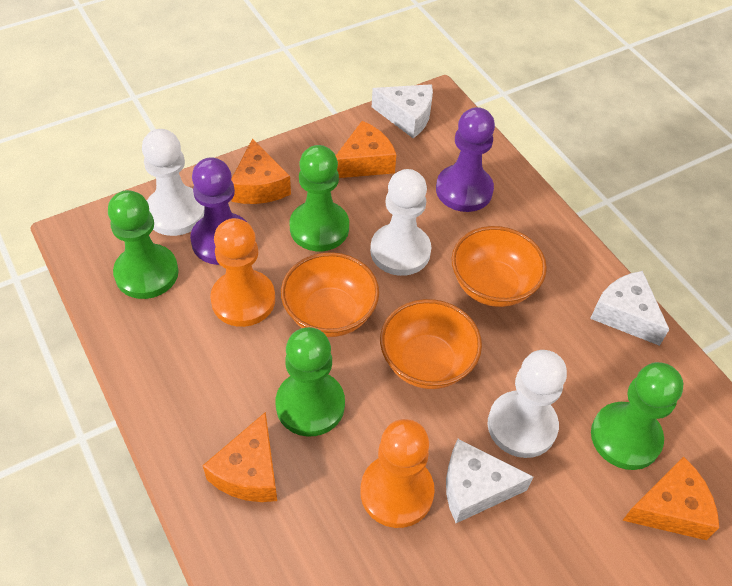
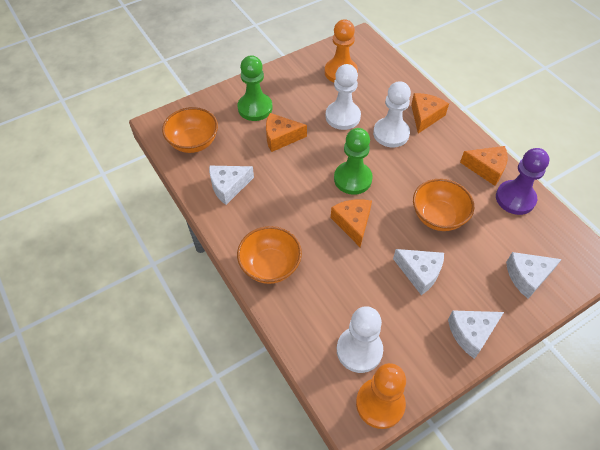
green pawn: 4 -> 2
purple pawn: 2 -> 1
white cheese: 3 -> 4

